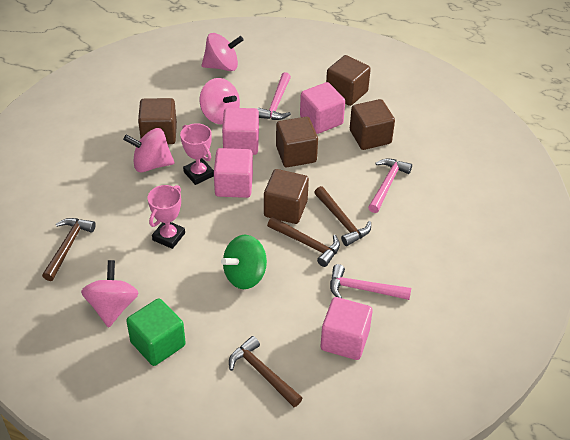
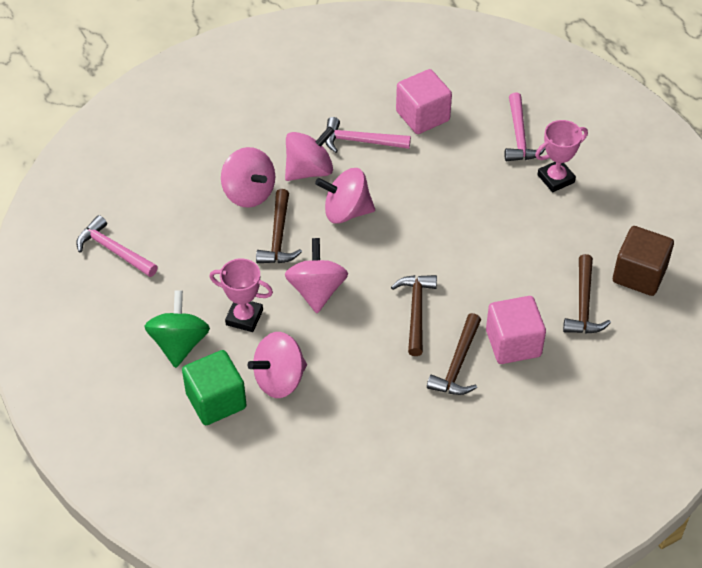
brown cube: 5 -> 1
pink cube: 4 -> 2
pink spinning top: 4 -> 5

